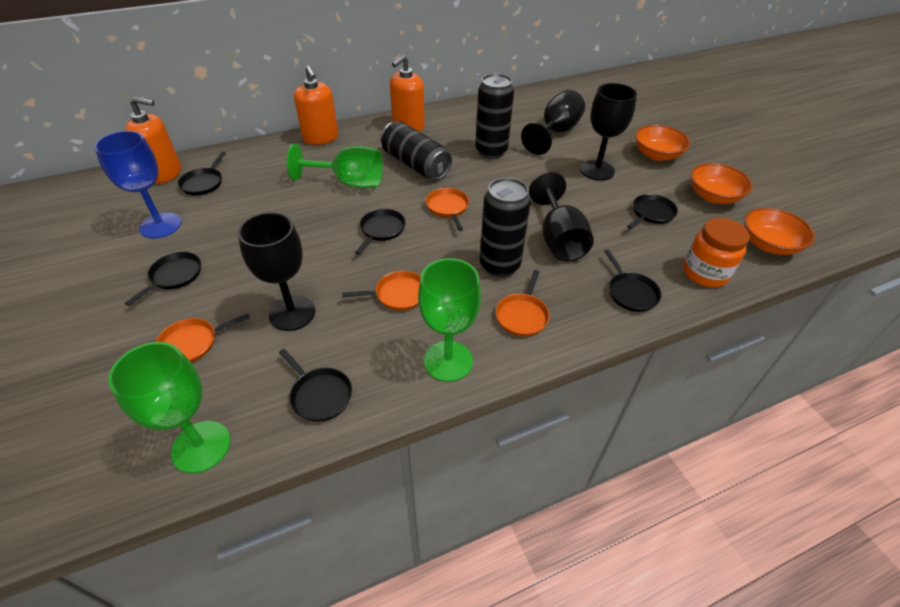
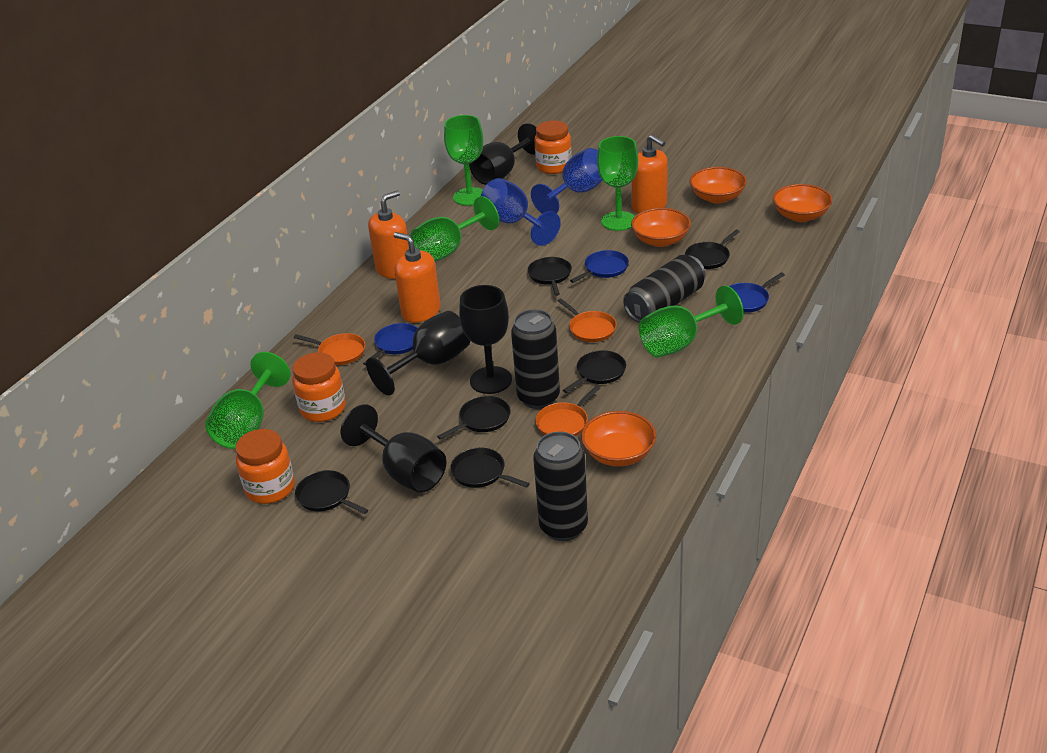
blue goblet: 1 -> 2
blue pan: 0 -> 3
green goblet: 3 -> 5
orange bowl: 3 -> 4
orange jar: 1 -> 3
orange pan: 4 -> 3

